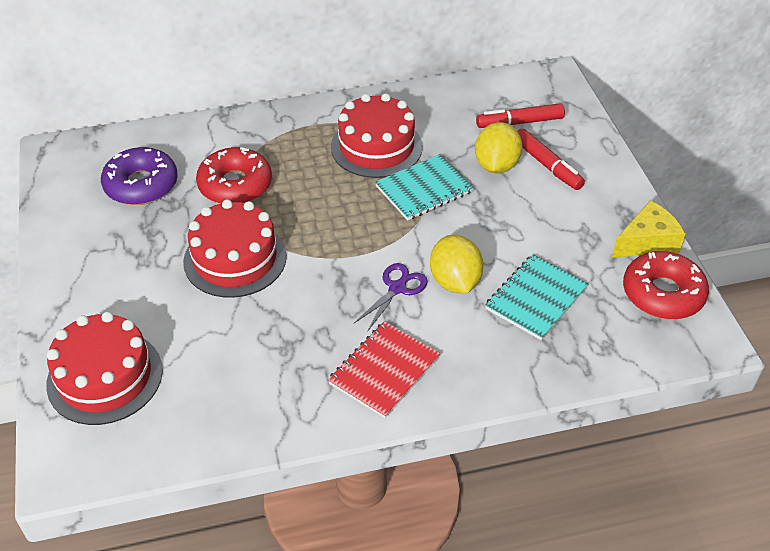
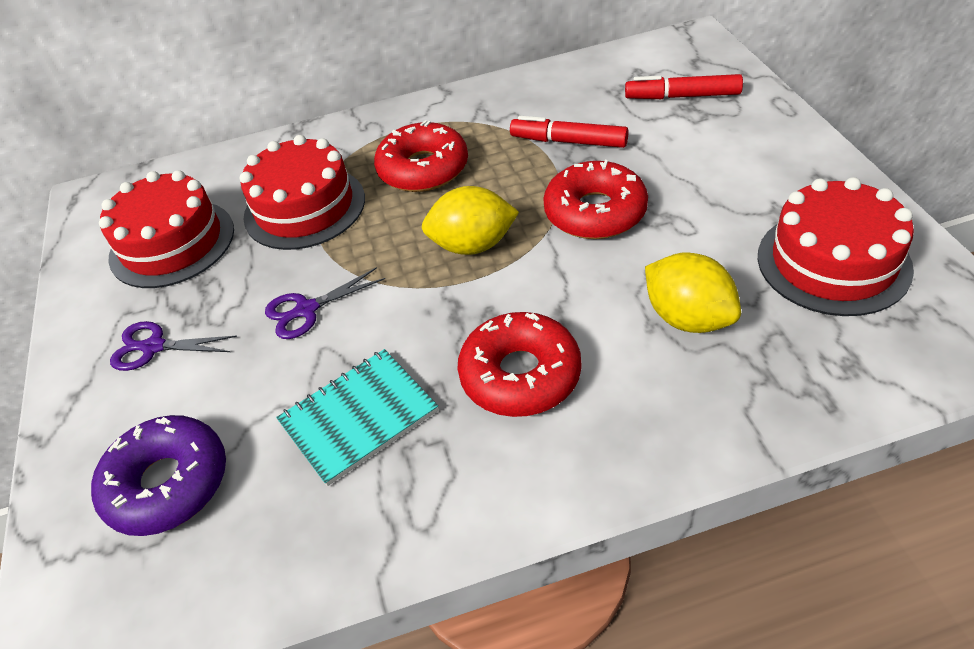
purple scissors: 1 -> 2
red donut: 2 -> 3
red notebook: 1 -> 0
turquoise notebook: 2 -> 1
yellow cheese: 1 -> 0

